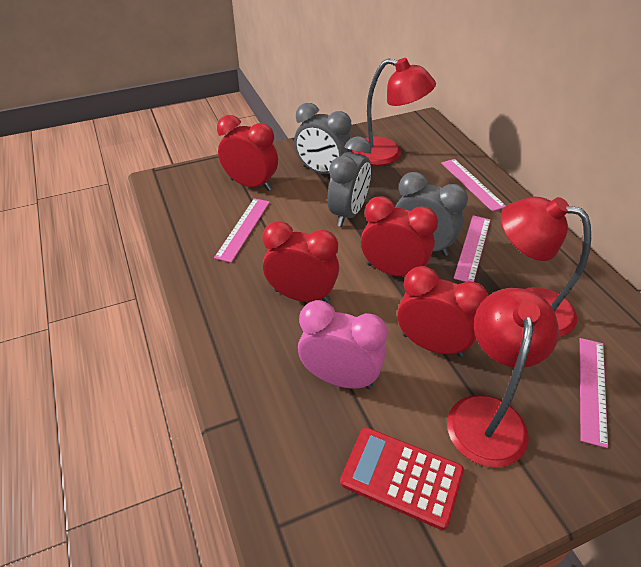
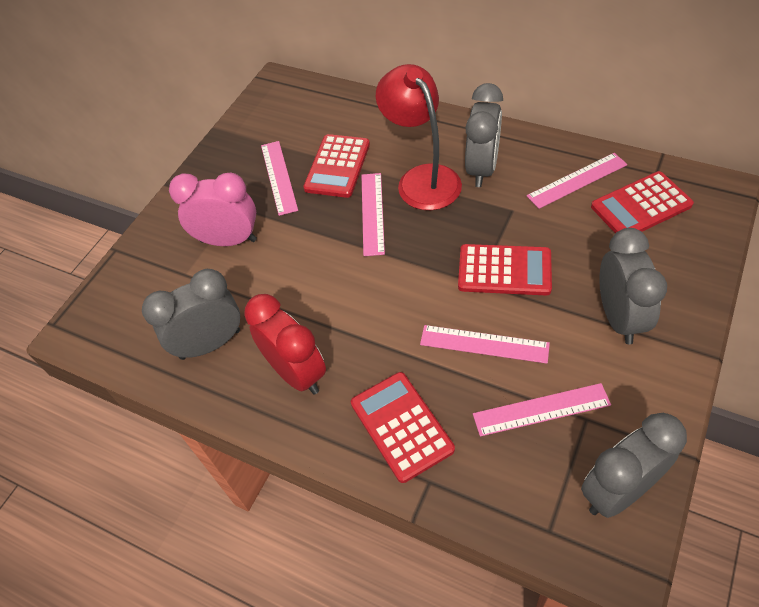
grey clock: 3 -> 4
pink ruler: 4 -> 5
red calculator: 1 -> 4
red clock: 4 -> 1
red lamp: 3 -> 1

